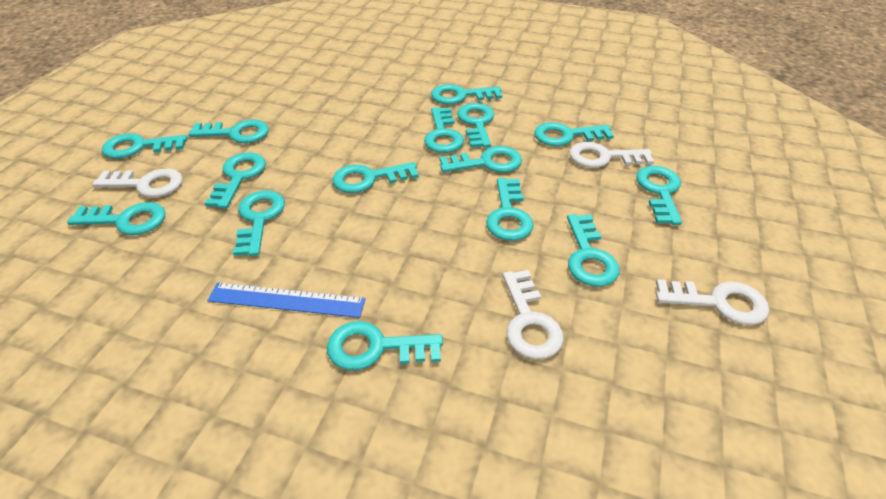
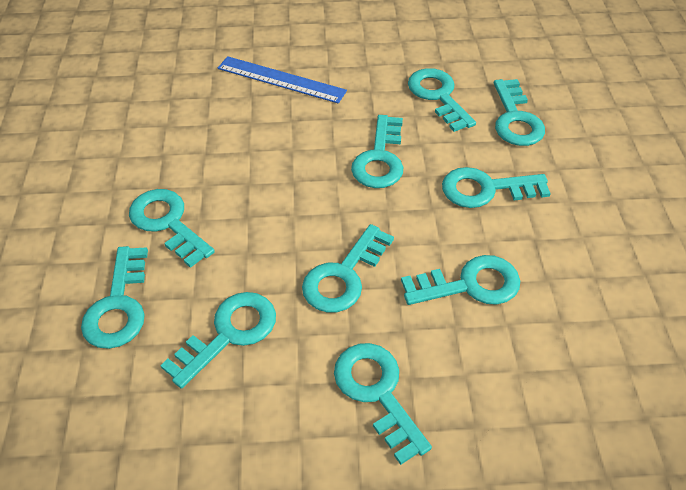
turquoise key: 15 -> 10
white key: 4 -> 0

